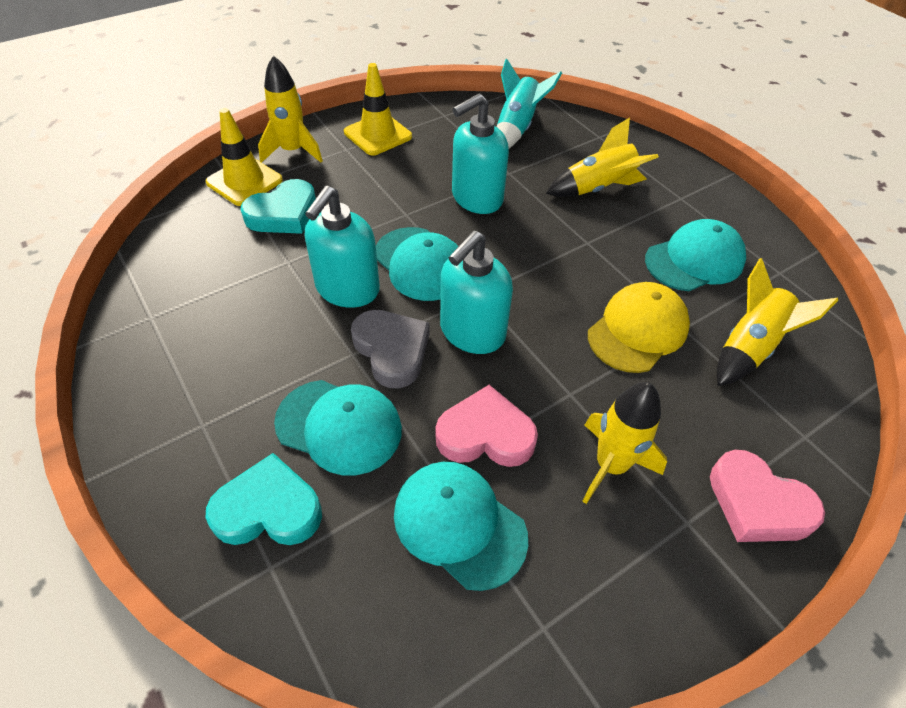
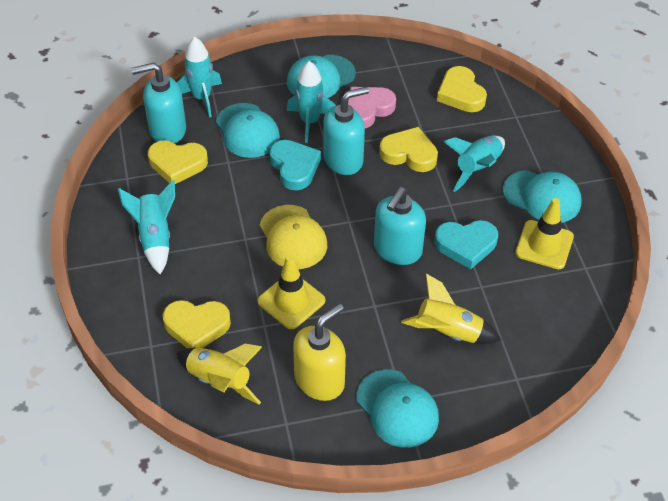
grey heart: 1 -> 0
pink heart: 2 -> 1
turquoise rocket: 1 -> 4
yellow heart: 0 -> 4
yellow rocket: 4 -> 2
yellow soap dispenser: 0 -> 1

